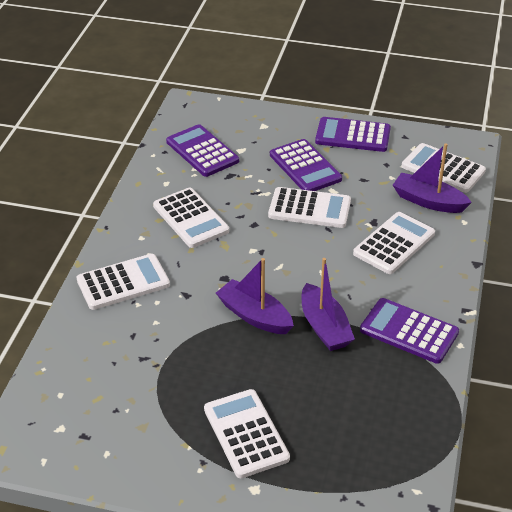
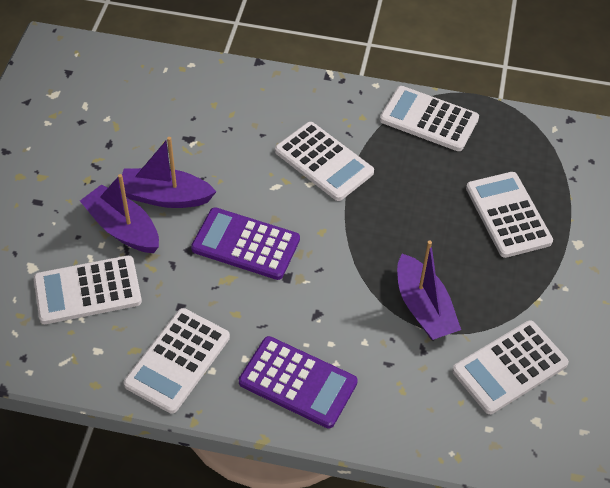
purple calculator: 4 -> 2

